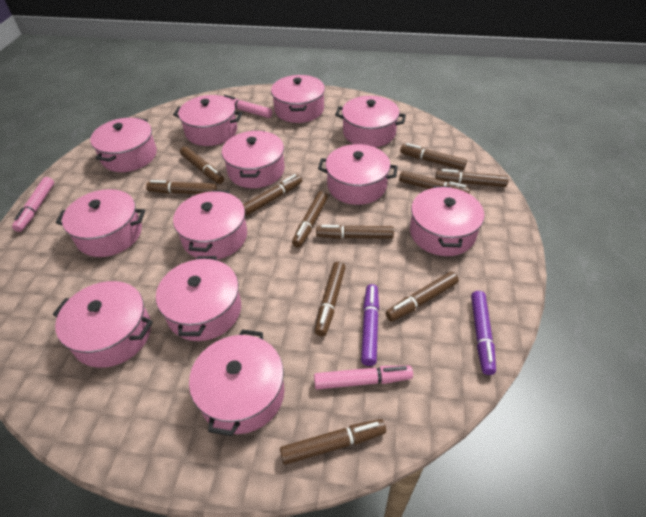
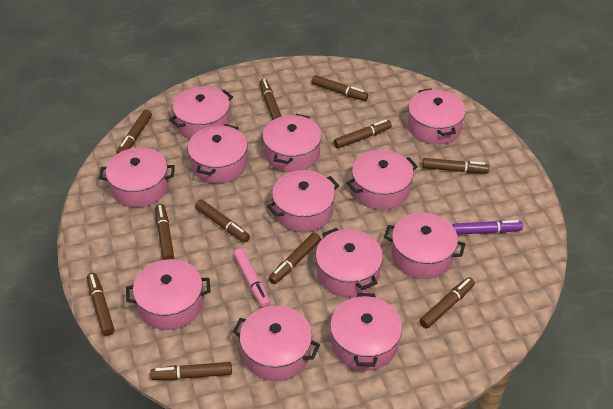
pink marker: 3 -> 1
purple marker: 2 -> 1

